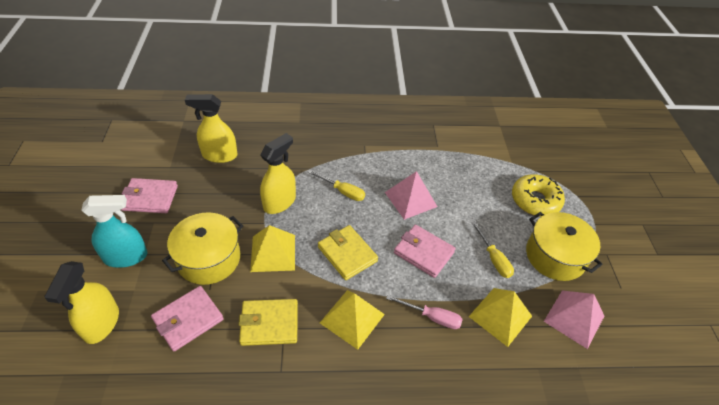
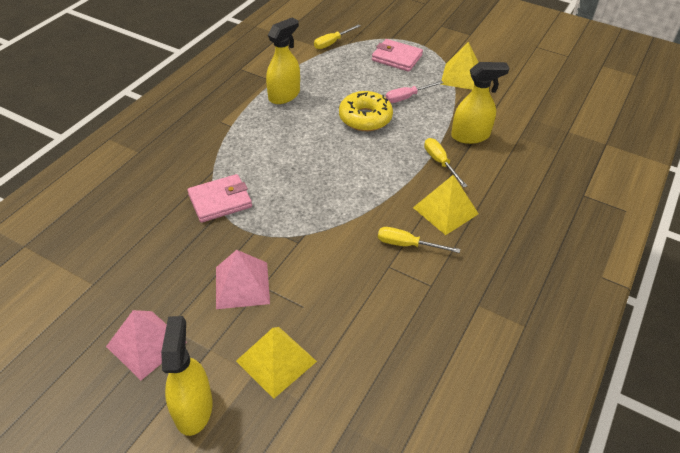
pink wallet: 3 -> 2
turquoise spray bottle: 1 -> 0
yellow pot: 2 -> 0
yellow screwdriver: 2 -> 3
yellow wallet: 2 -> 0

